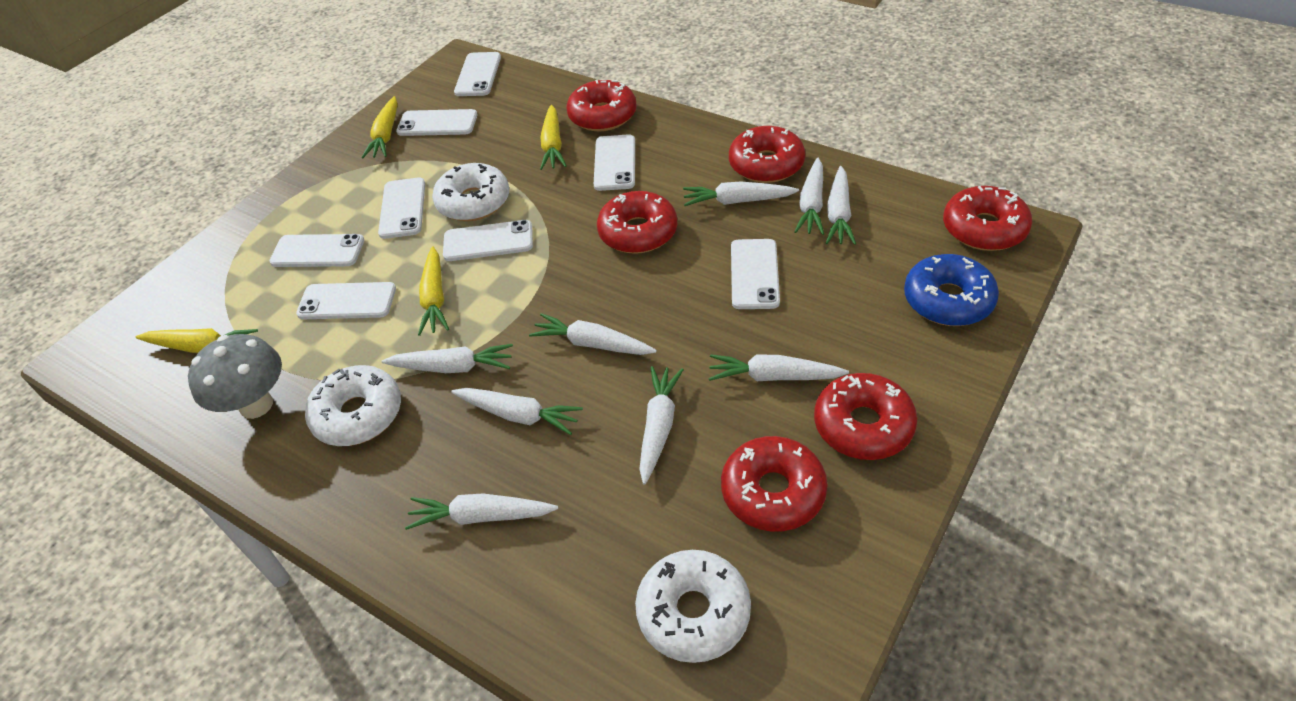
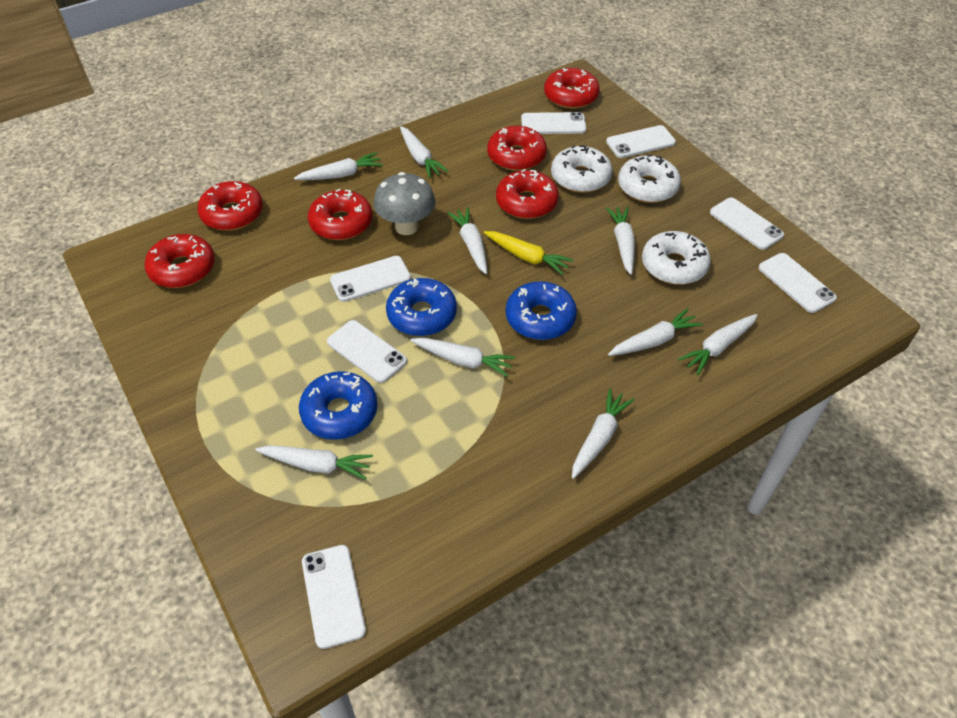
blue donut: 1 -> 3
white phone: 8 -> 7
yellow carrot: 4 -> 1

